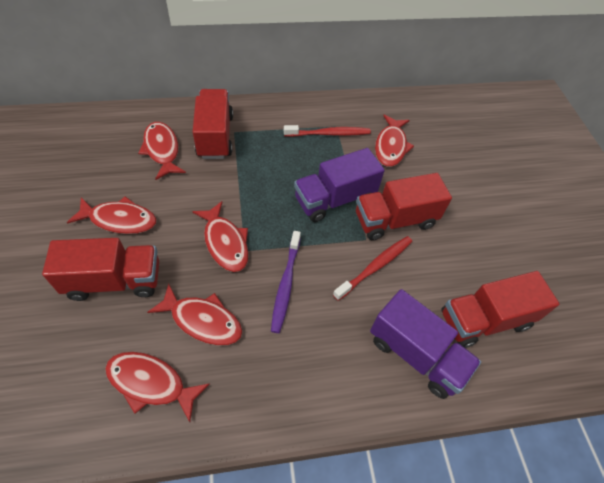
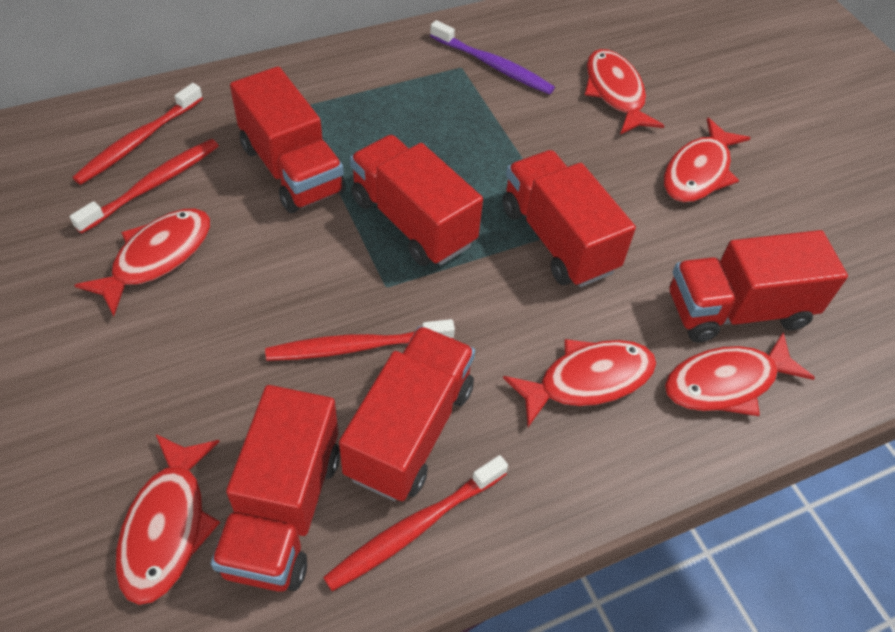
purple truck: 2 -> 0
red toothbrush: 2 -> 4
red truck: 4 -> 6

